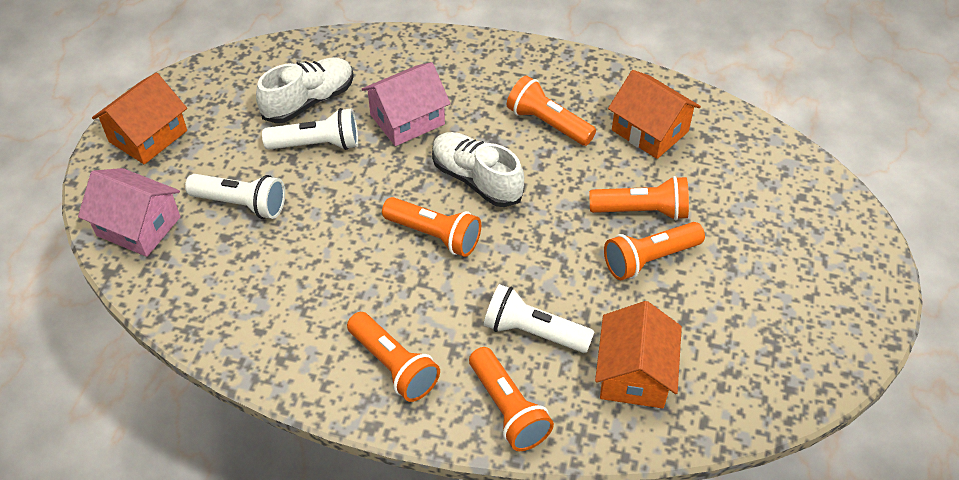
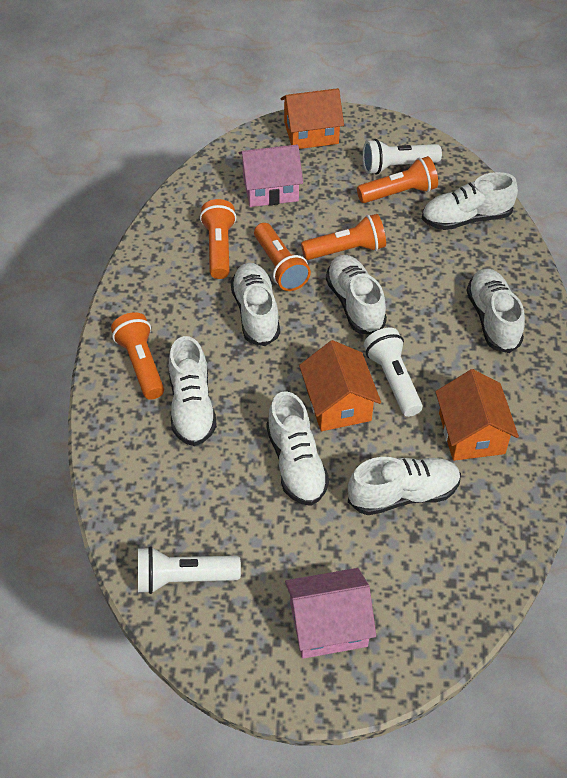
orange flashlight: 6 -> 5
white shoe: 2 -> 7

